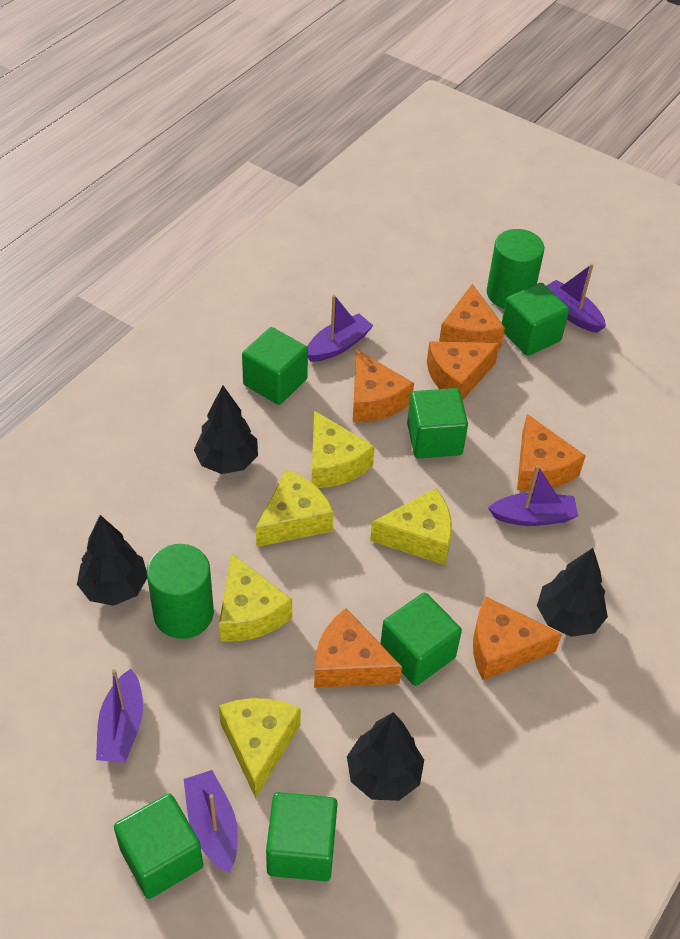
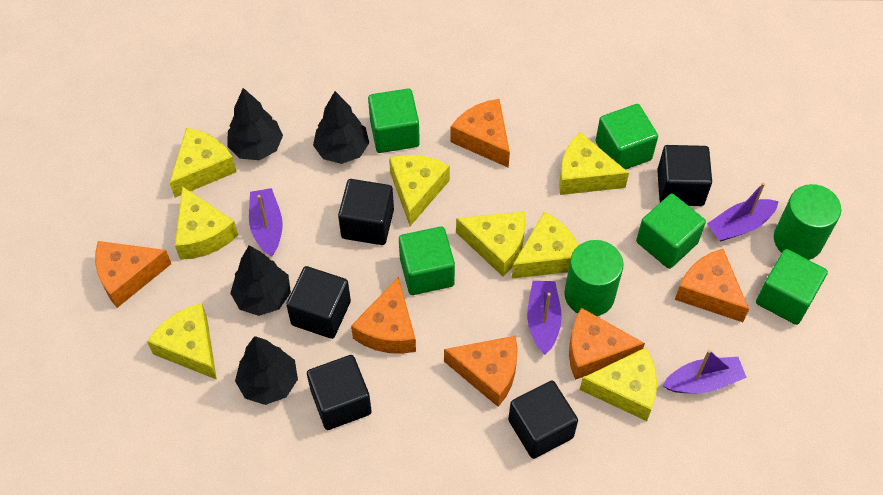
black cube: 0 -> 5
green cube: 6 -> 5
purple boat: 5 -> 4
yellow cheese: 5 -> 8

